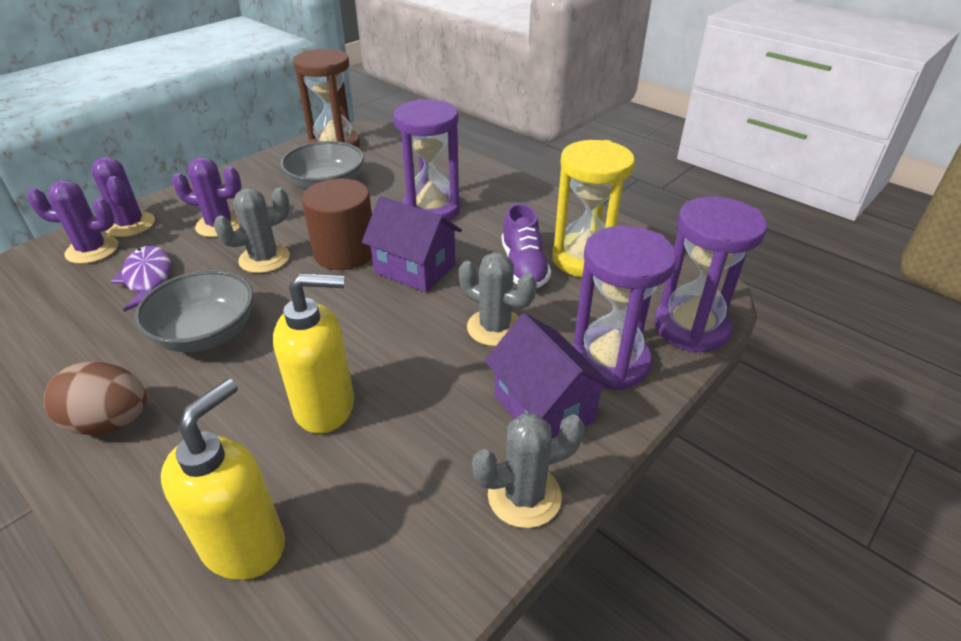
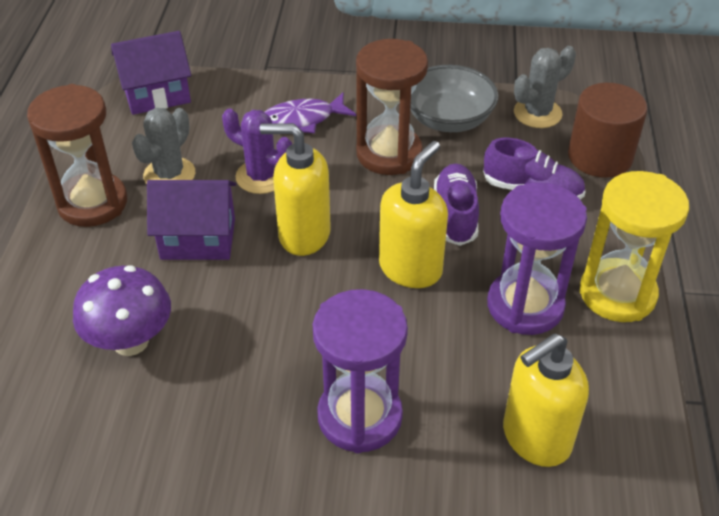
brown egg: 1 -> 0
brown hourglass: 1 -> 2
grey bowl: 2 -> 1
grey cactus: 3 -> 2
purple cactus: 3 -> 1
purple hourglass: 3 -> 2
purple mushroom: 0 -> 1
purple shoe: 1 -> 2
yellow soap dispenser: 2 -> 3

